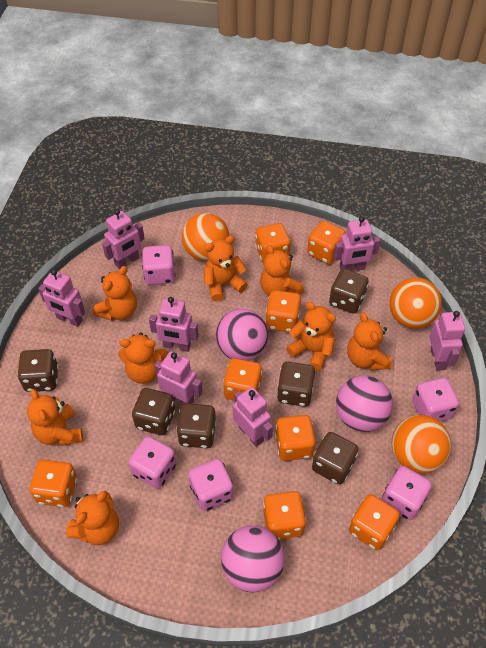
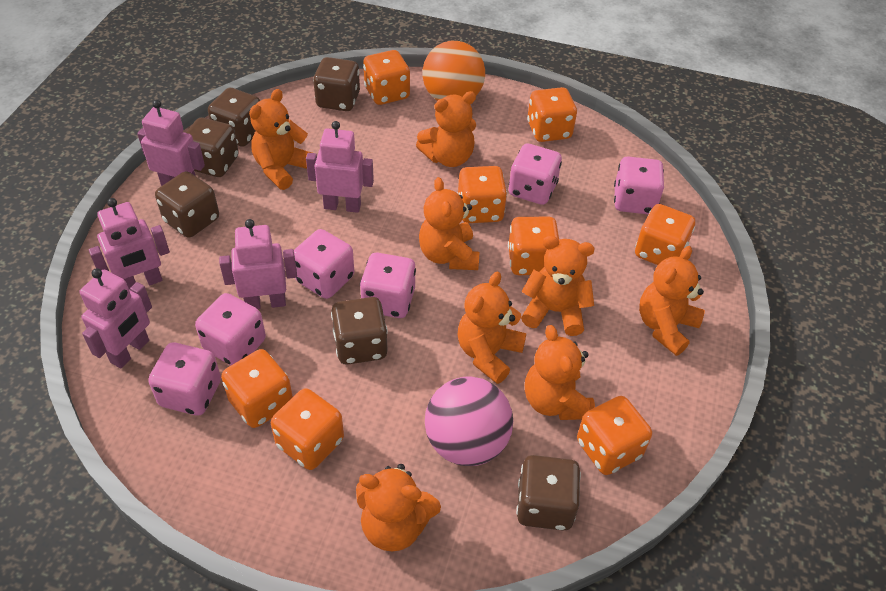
orange ball: 3 -> 1
pink ball: 3 -> 1
pink dice: 5 -> 6
pink robot: 7 -> 5

